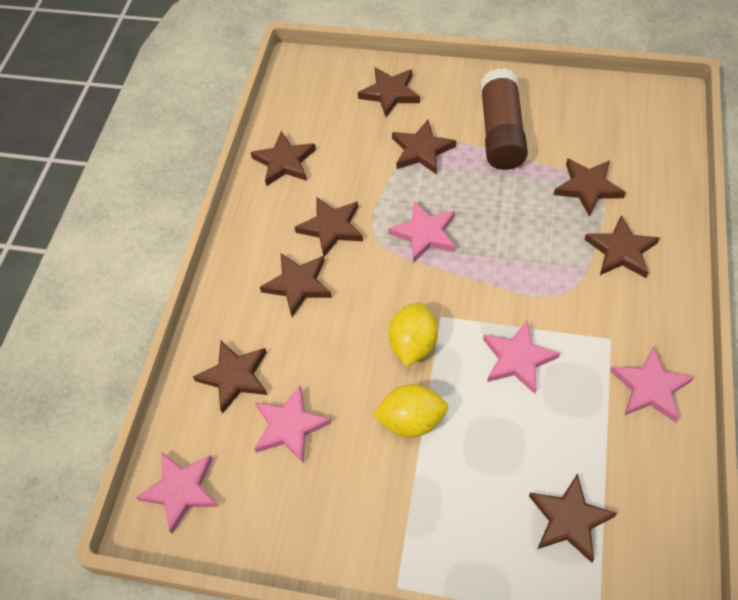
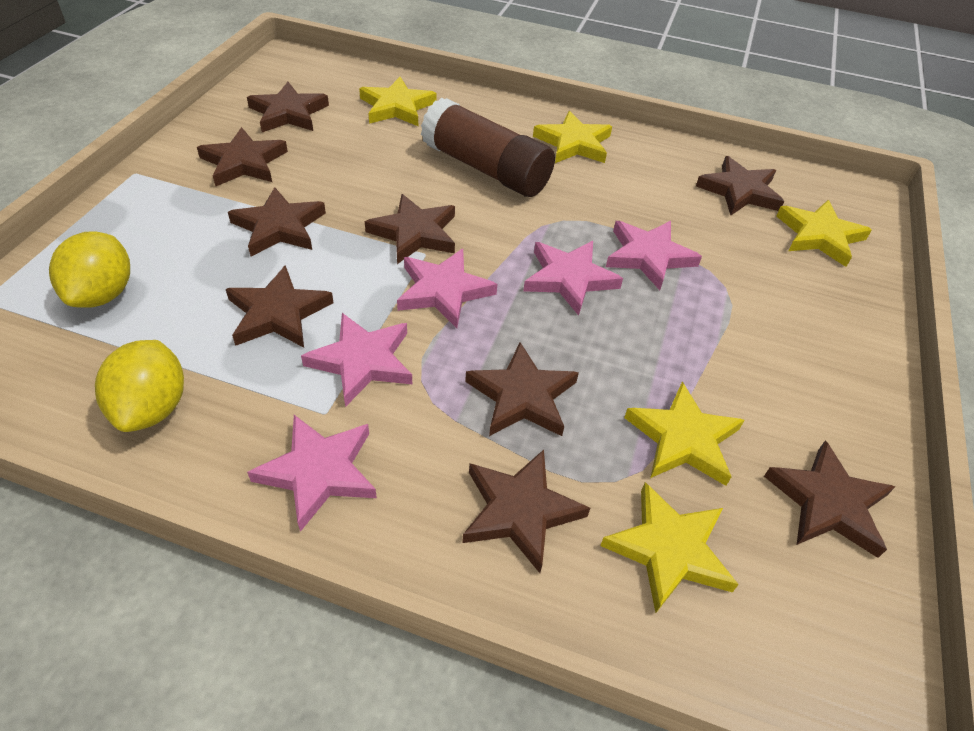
yellow star: 0 -> 5

